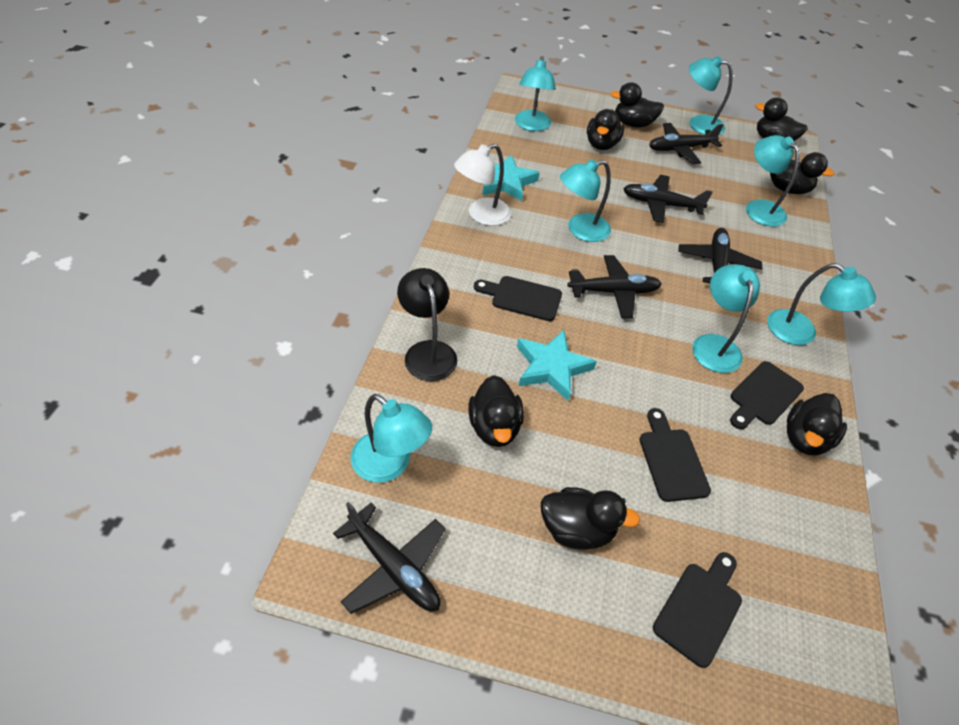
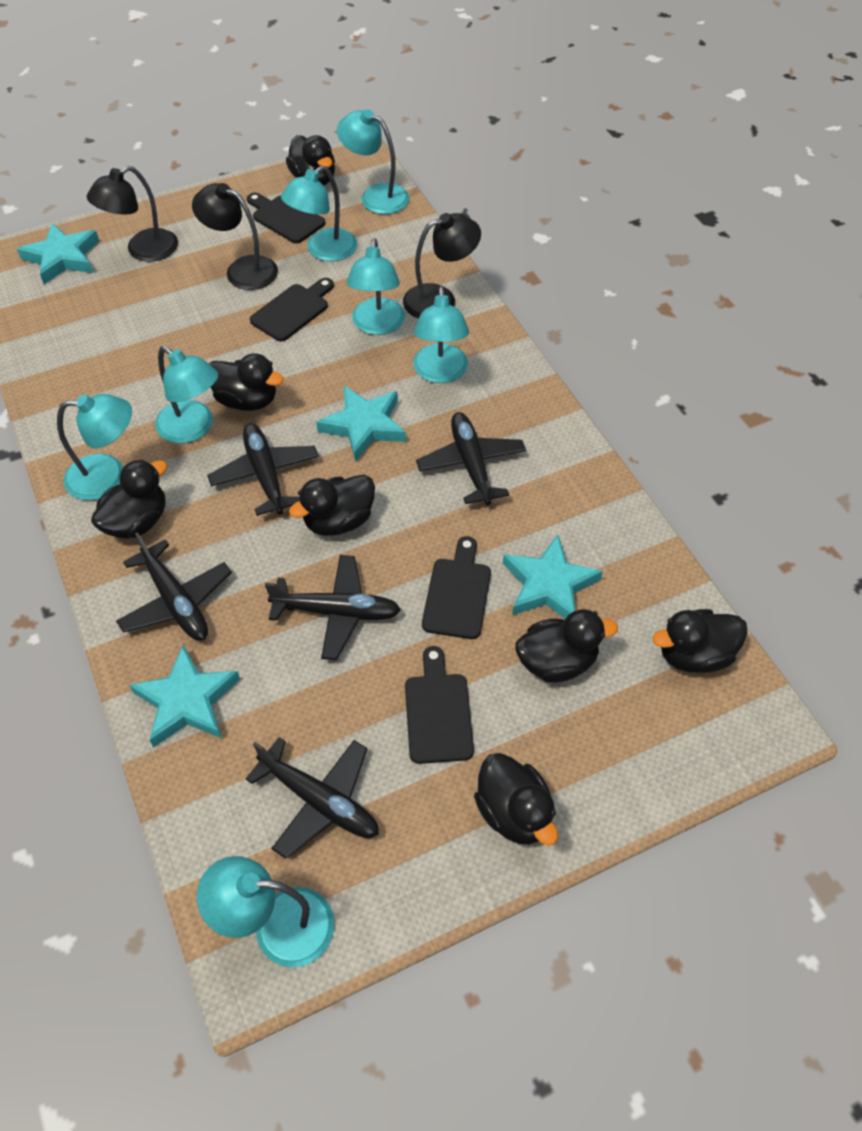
black lamp: 1 -> 3
turquoise star: 2 -> 4
white lamp: 1 -> 0

